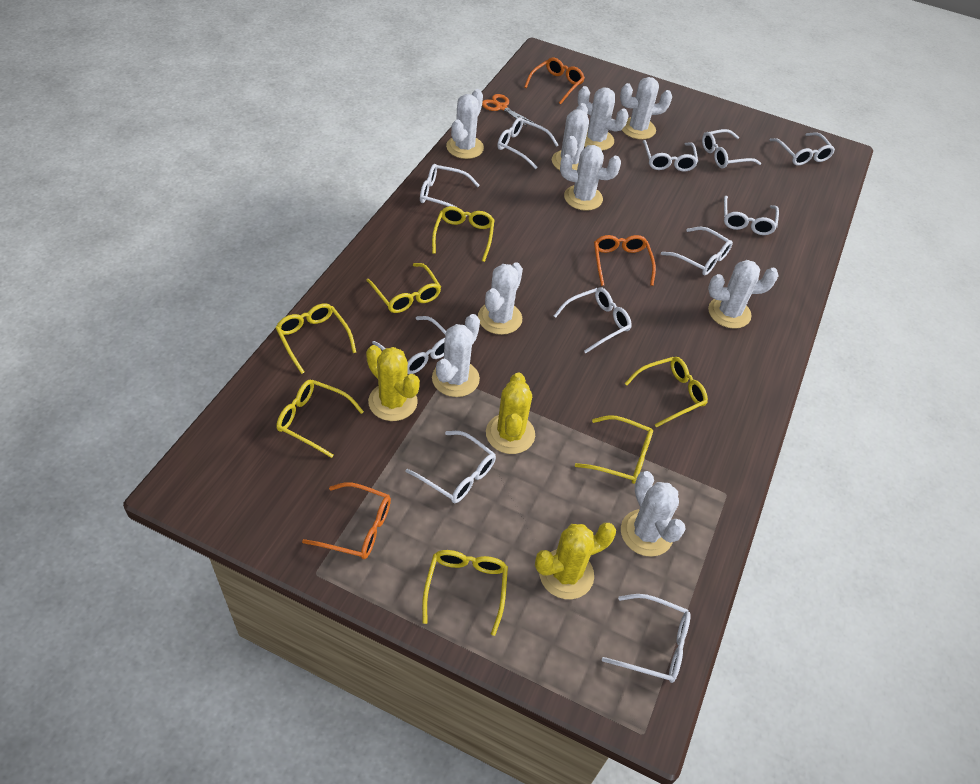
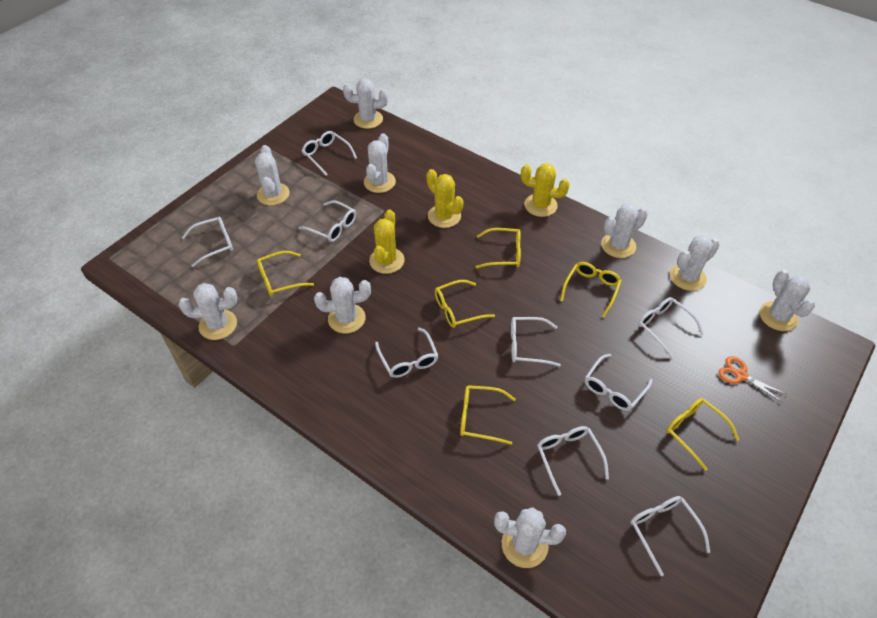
orange glasses: 3 -> 0
white glasses: 11 -> 9
yellow glasses: 7 -> 6

